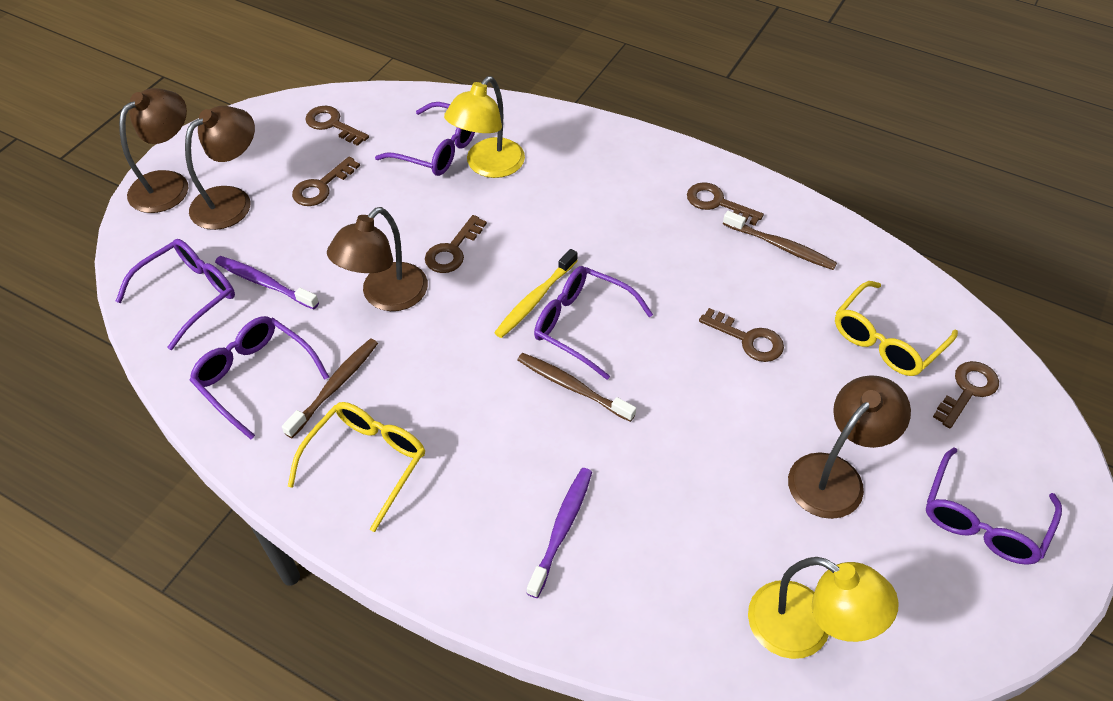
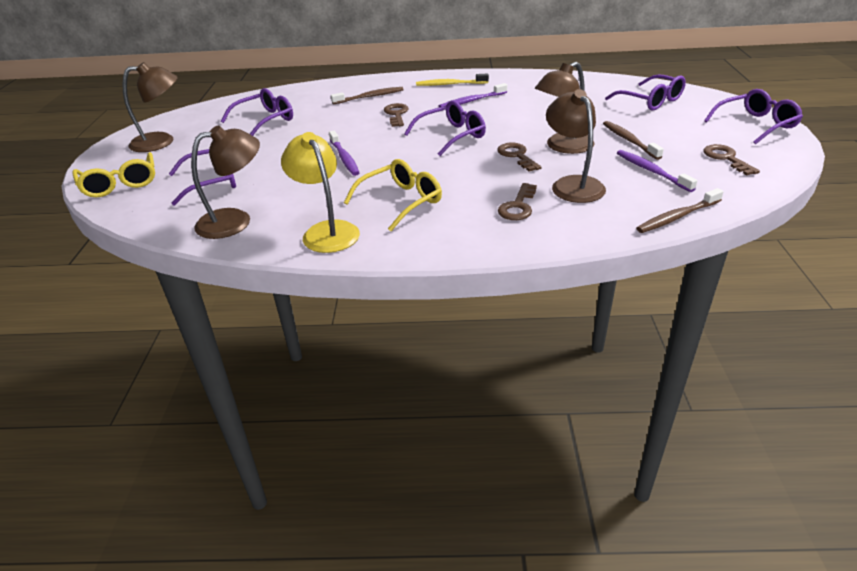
brown key: 6 -> 4
purple toothbrush: 2 -> 3
yellow lamp: 2 -> 1

